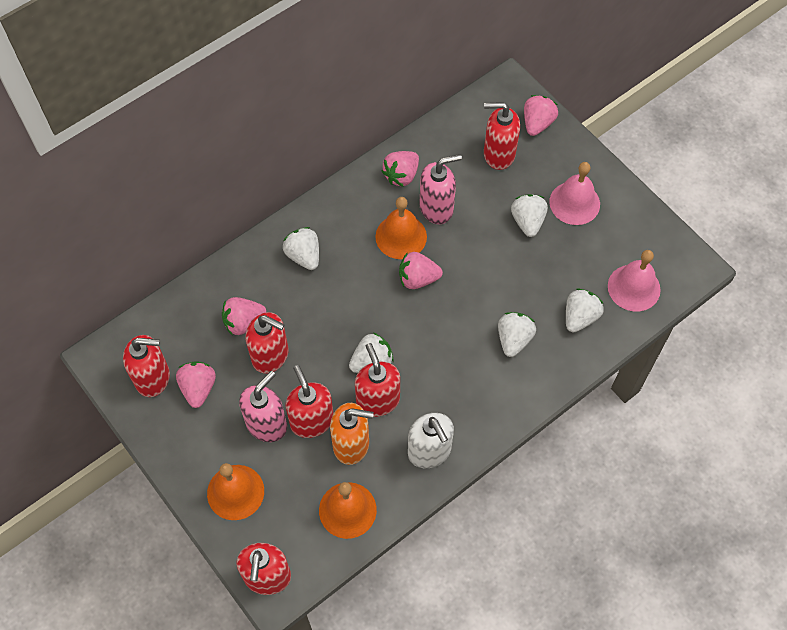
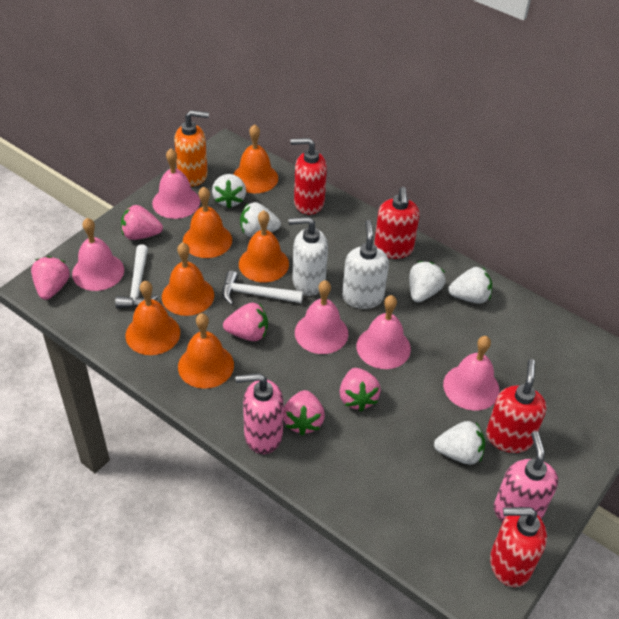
orange bell: 3 -> 6
pink bell: 2 -> 5
red soap dispenser: 6 -> 4
white hammer: 0 -> 2
white soap dispenser: 1 -> 2

